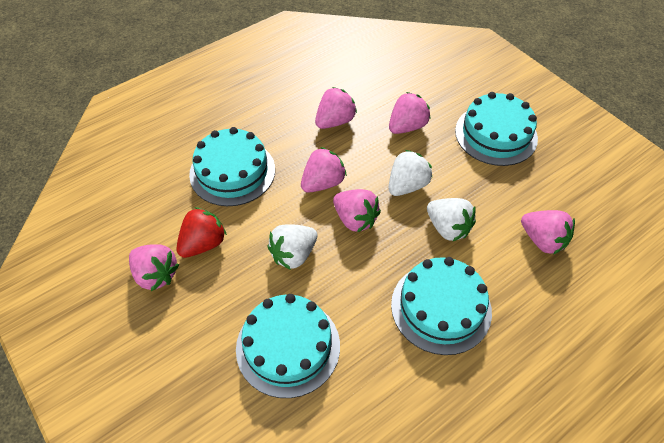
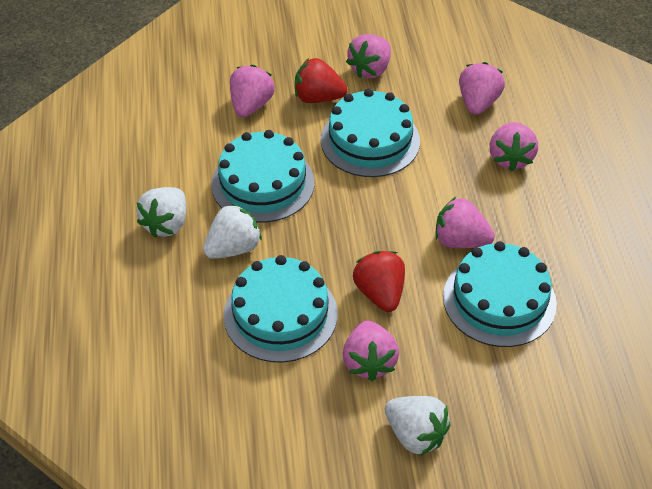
red strawberry: 1 -> 2

